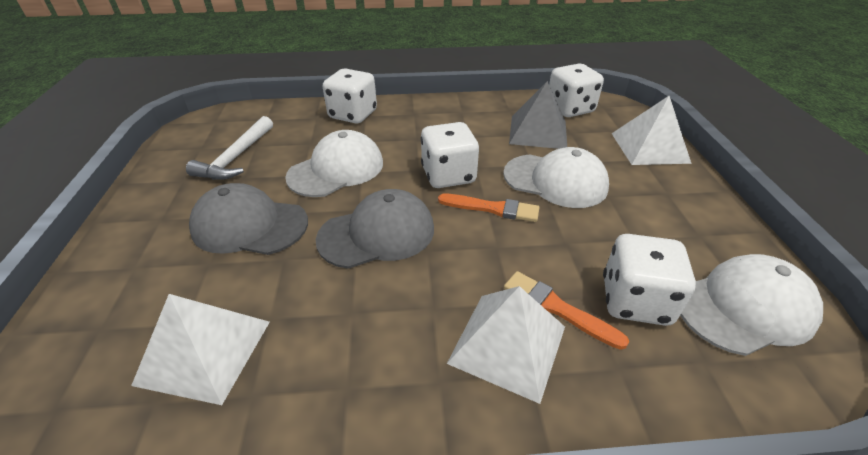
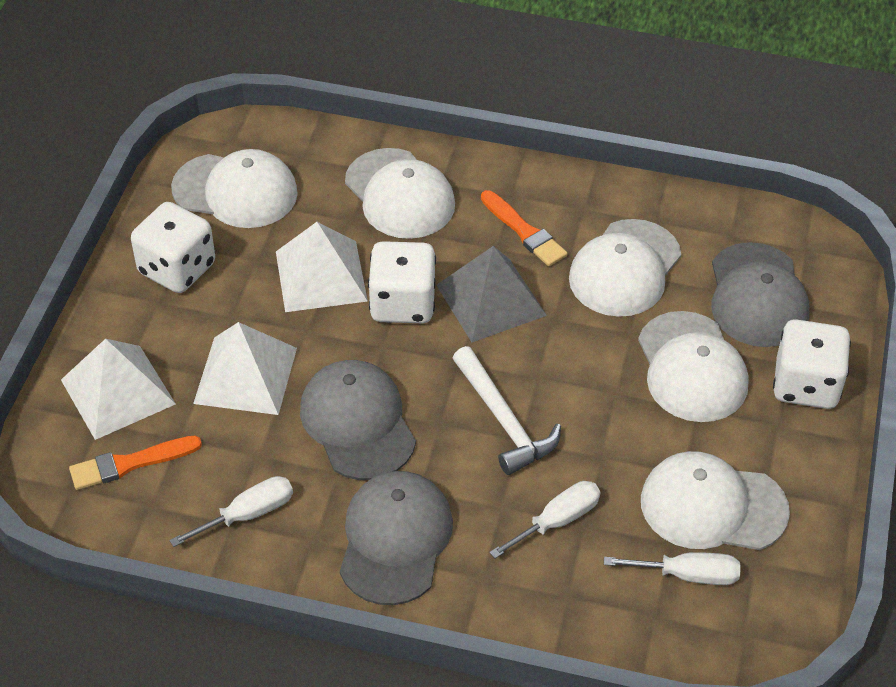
grey cap: 2 -> 3
white cap: 3 -> 5
white dice: 4 -> 3
white screwdriver: 0 -> 3

